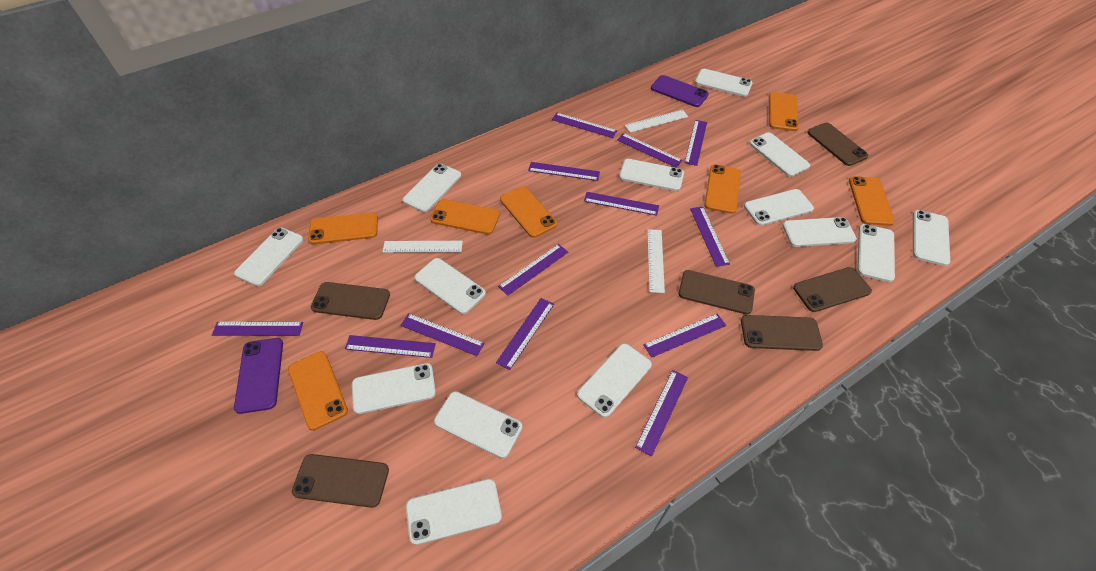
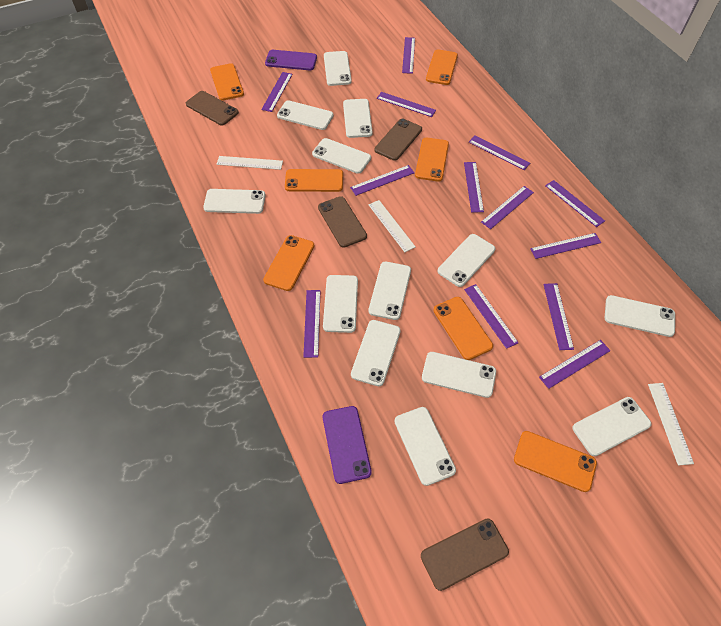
brown phone: 6 -> 4
white phone: 14 -> 13

